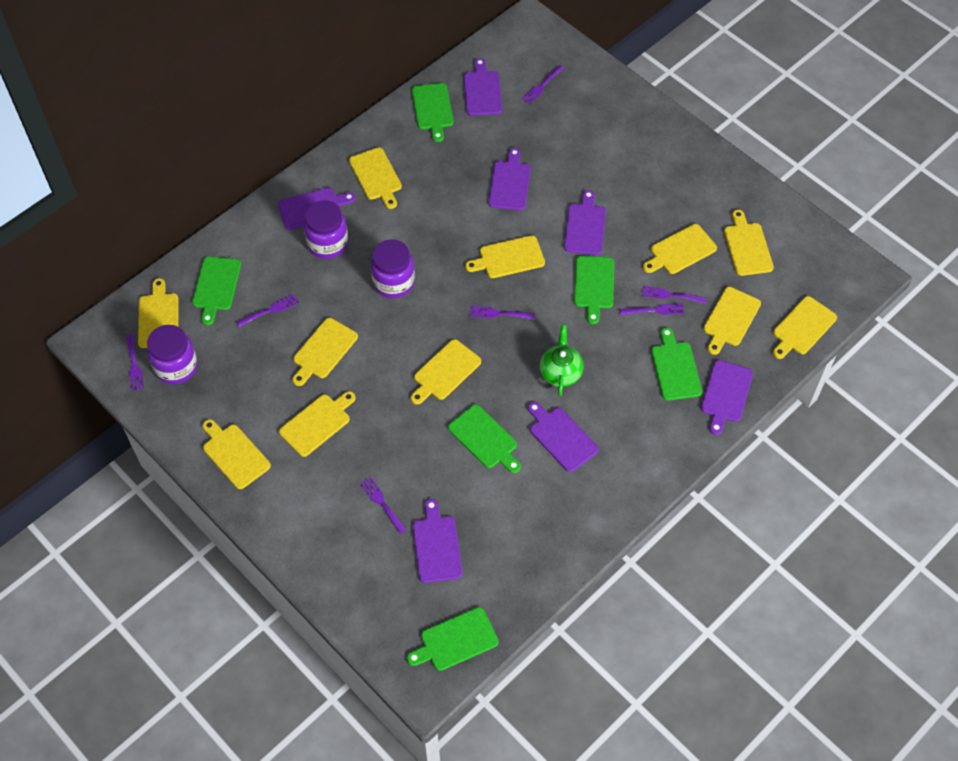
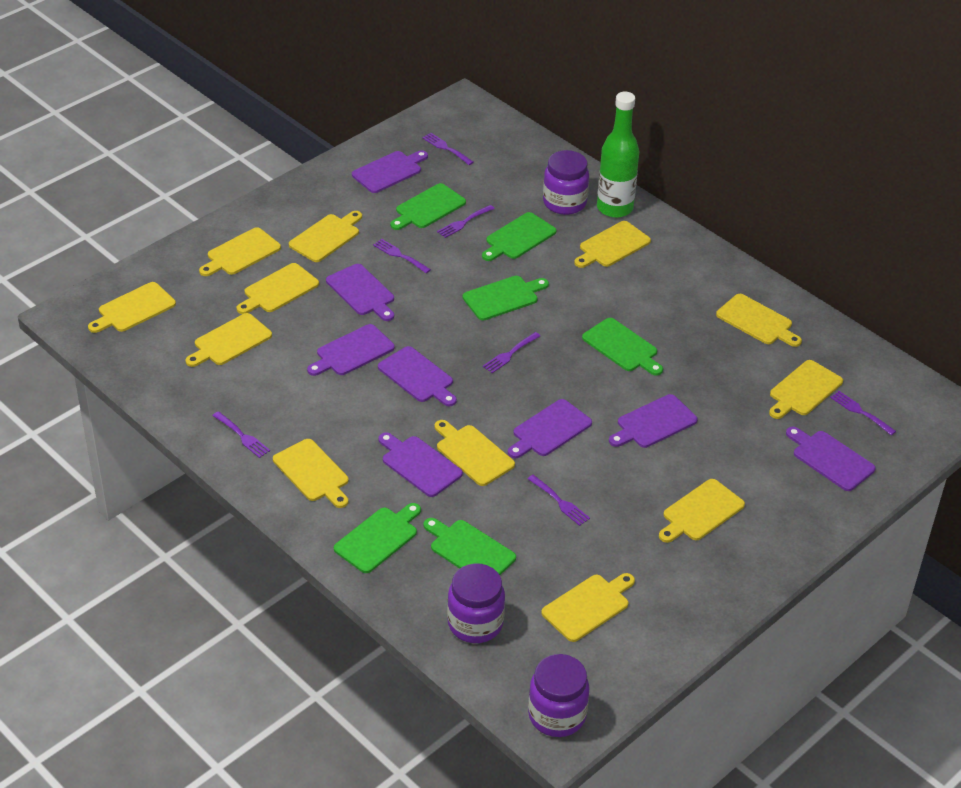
green bottle: 0 -> 1
green teapot: 1 -> 0
purple cutting board: 7 -> 8
yellow cutting board: 11 -> 12

